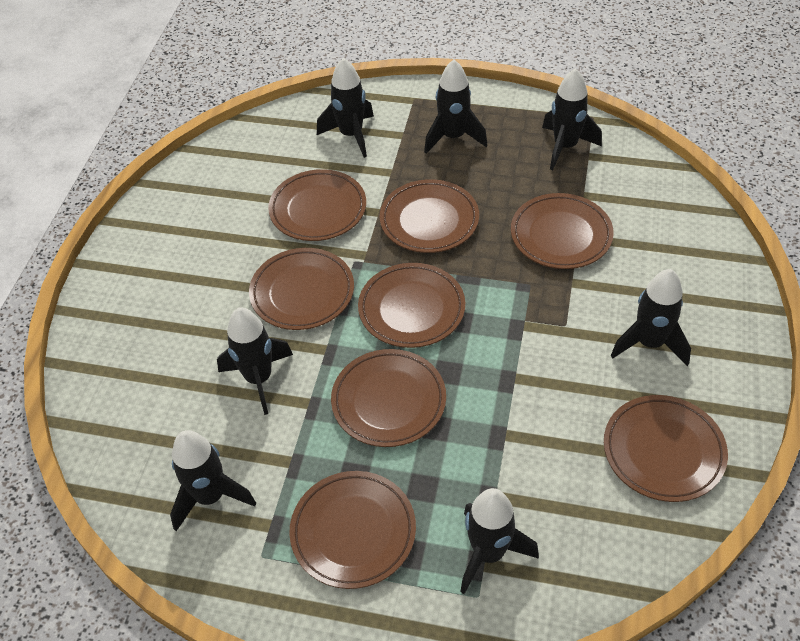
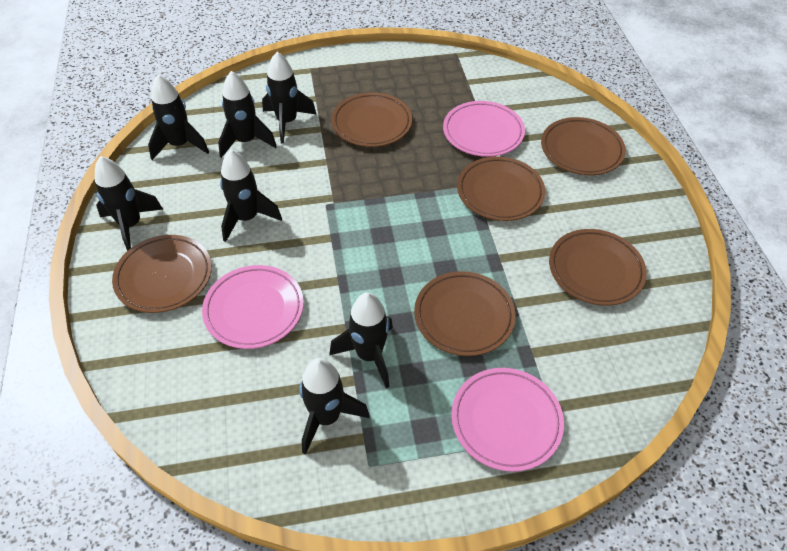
brown plate: 8 -> 6
pink plate: 0 -> 3

